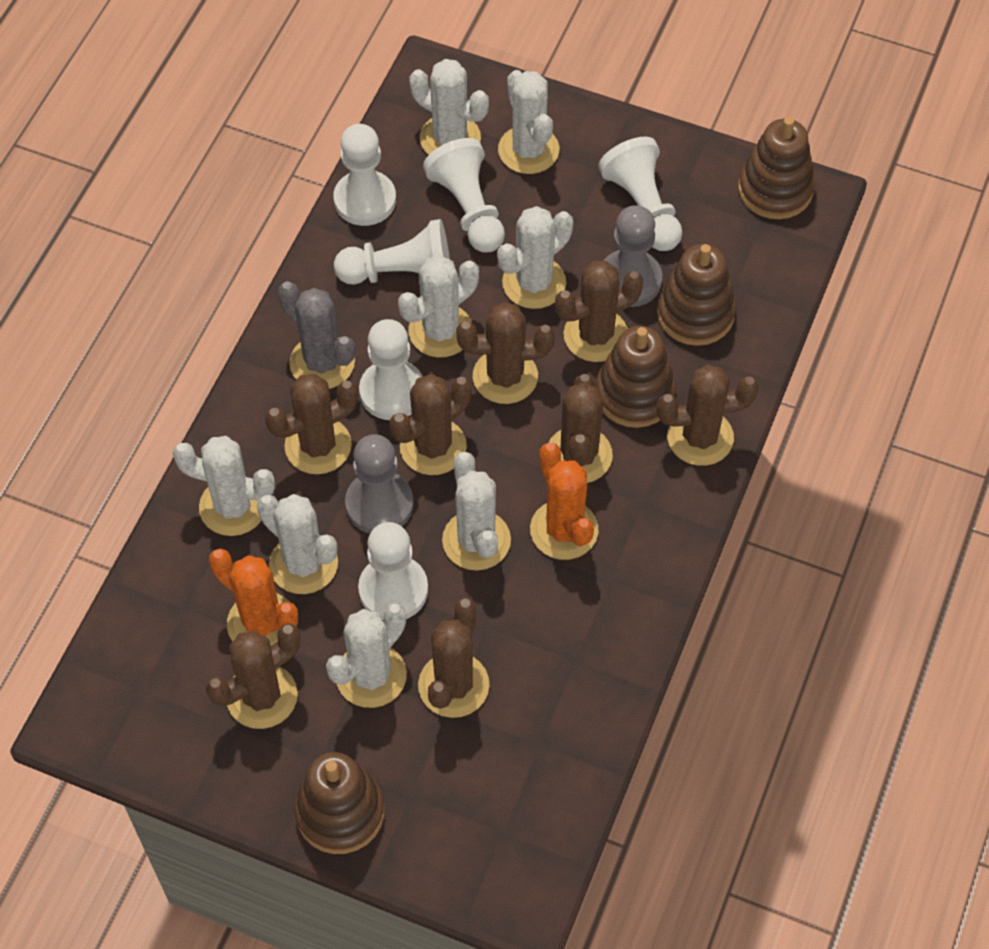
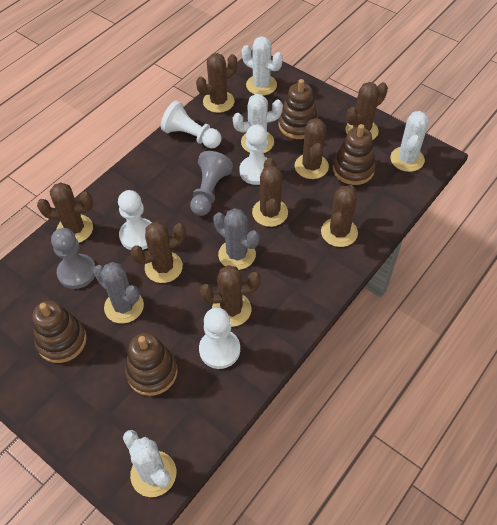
grey cactus: 1 -> 2
orange cactus: 2 -> 0
white cactus: 8 -> 4
white pawn: 6 -> 4

